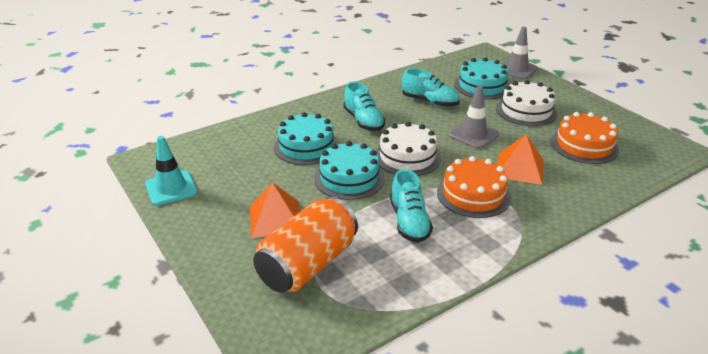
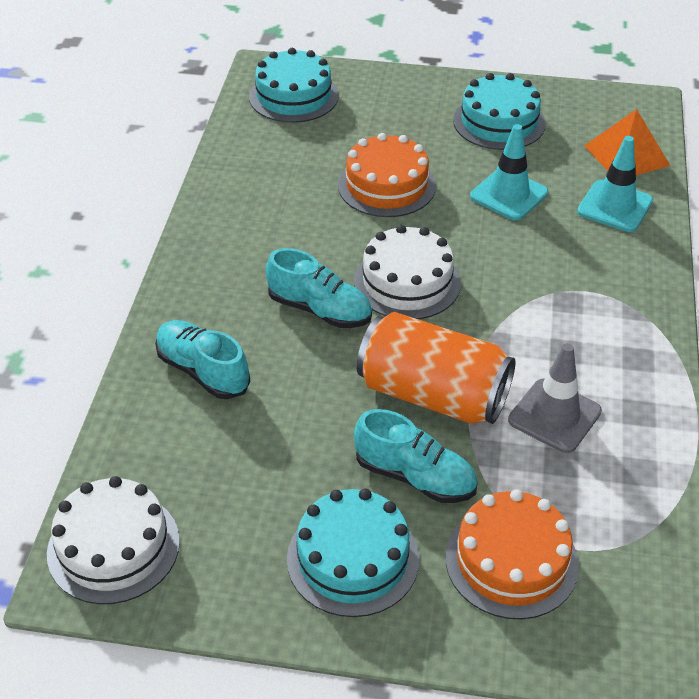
grey traffic cone: 2 -> 1
orange pyramid: 2 -> 1
turquoise traffic cone: 1 -> 2

